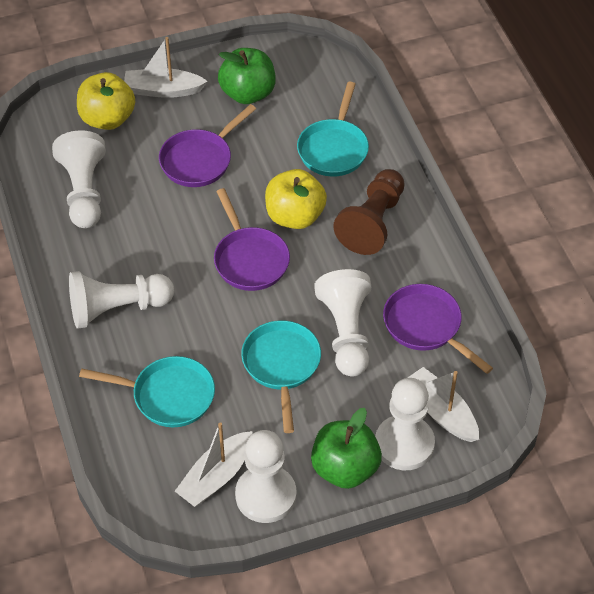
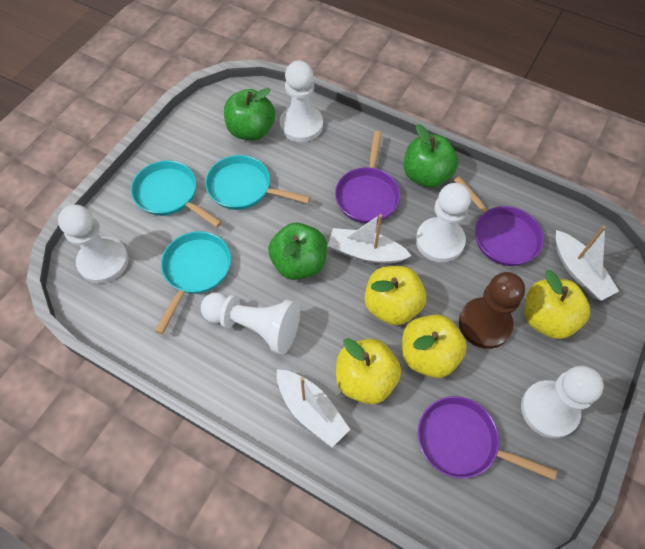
green apple: 2 -> 3
yellow apple: 2 -> 4

